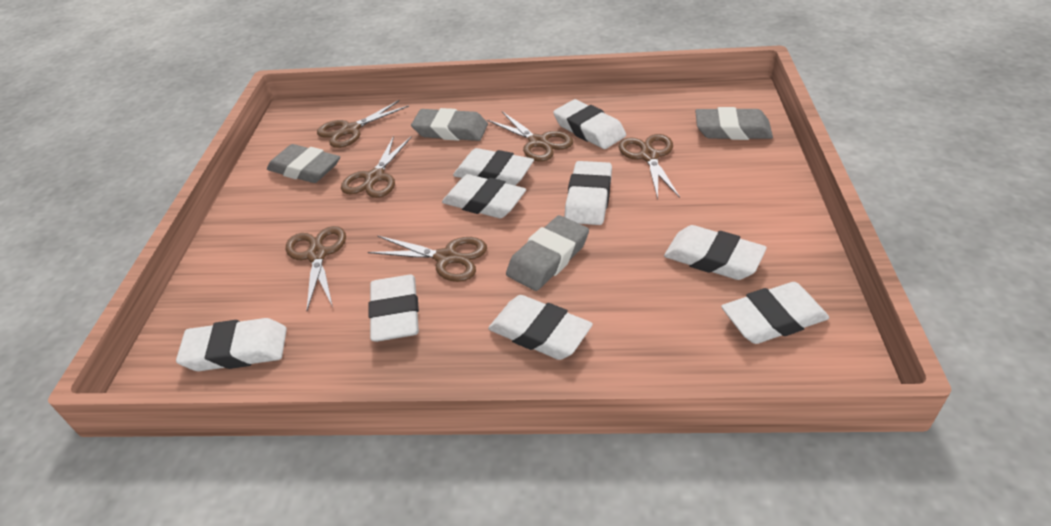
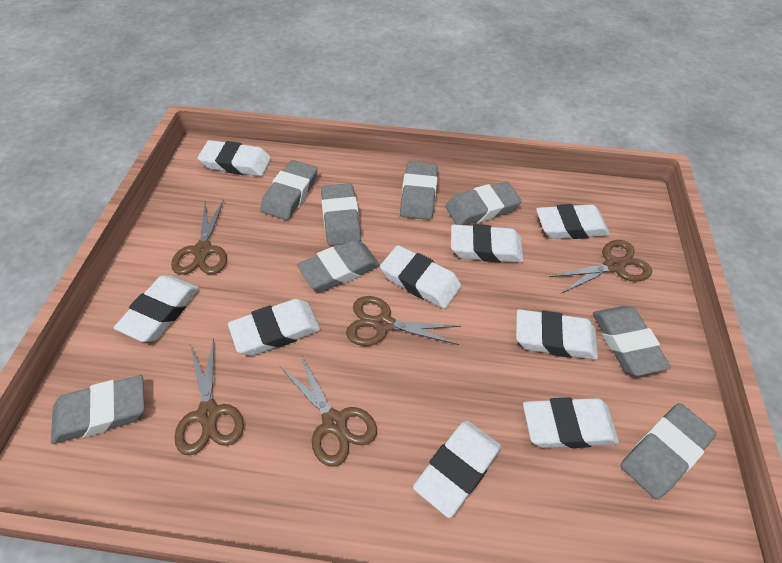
brown scissors: 6 -> 5
grey eraser: 4 -> 8

